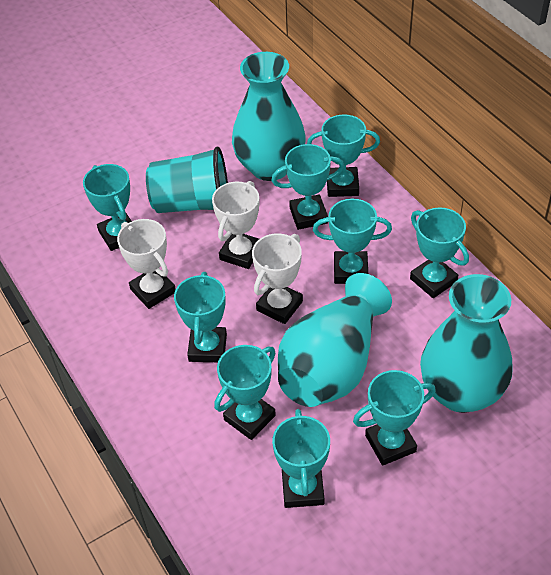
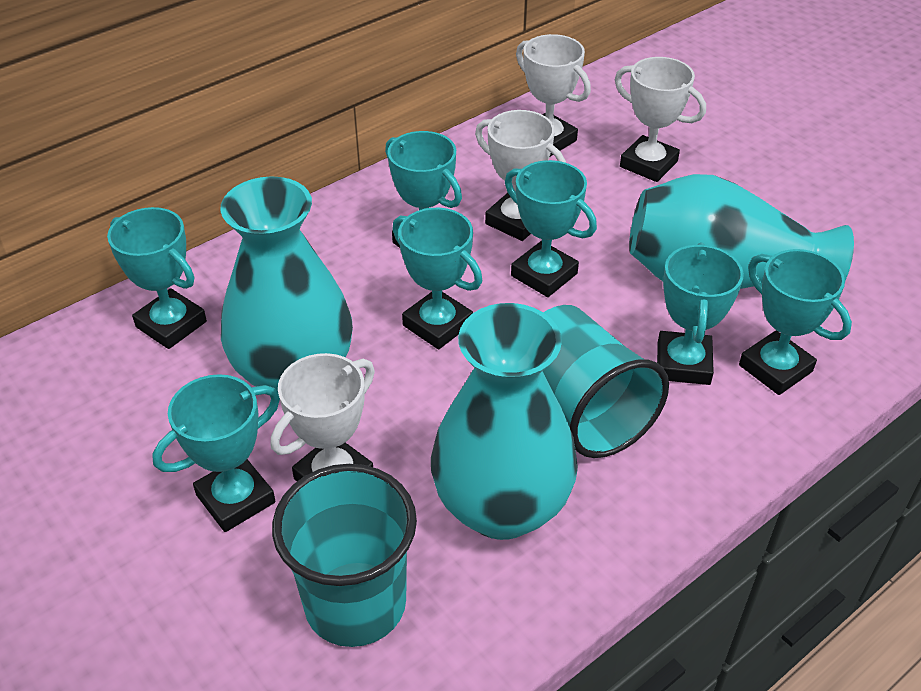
turquoise cup: 1 -> 2
turquoise trophy: 9 -> 7
white trophy: 3 -> 4

